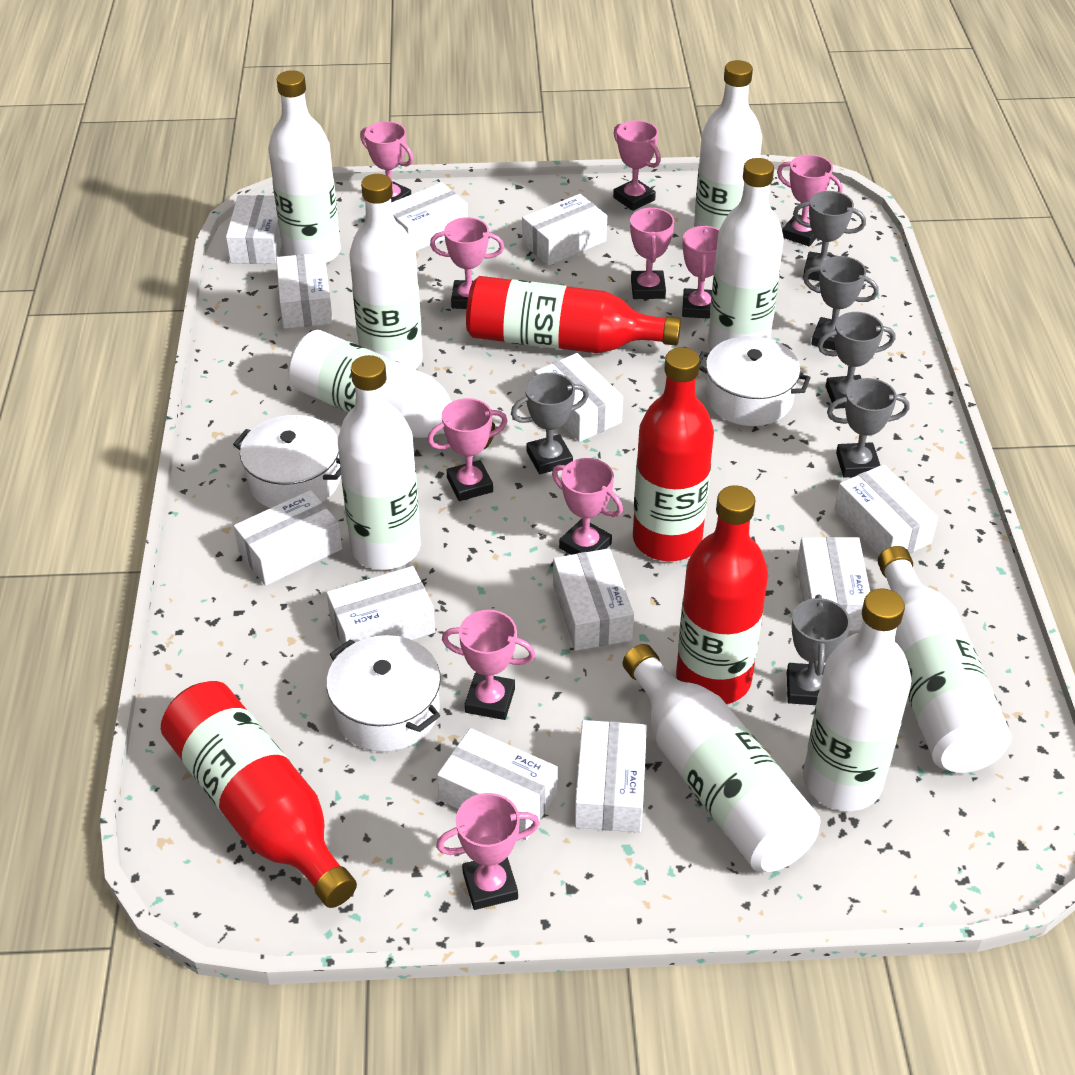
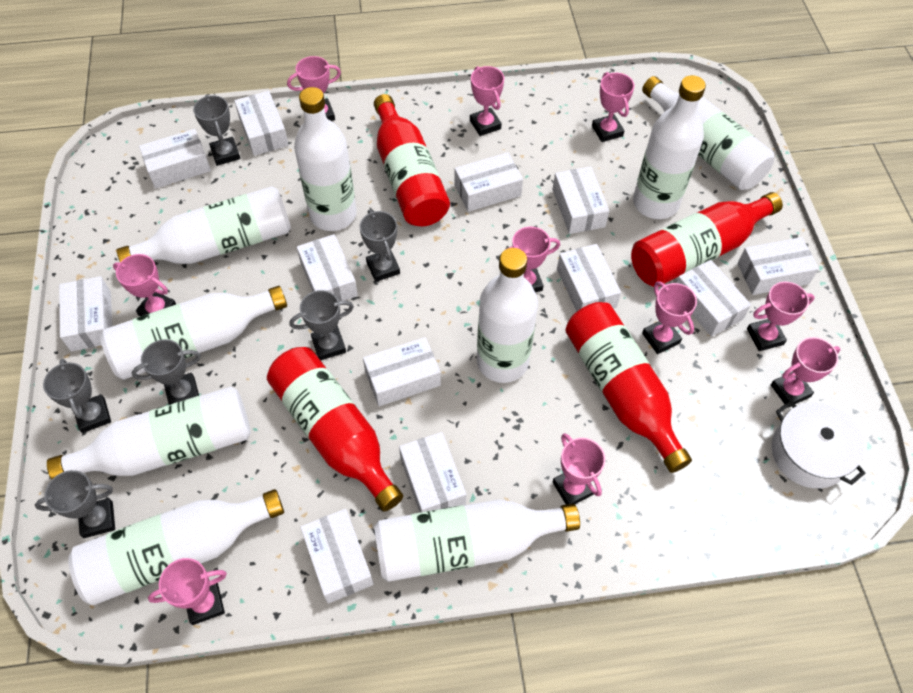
white pot: 3 -> 1

